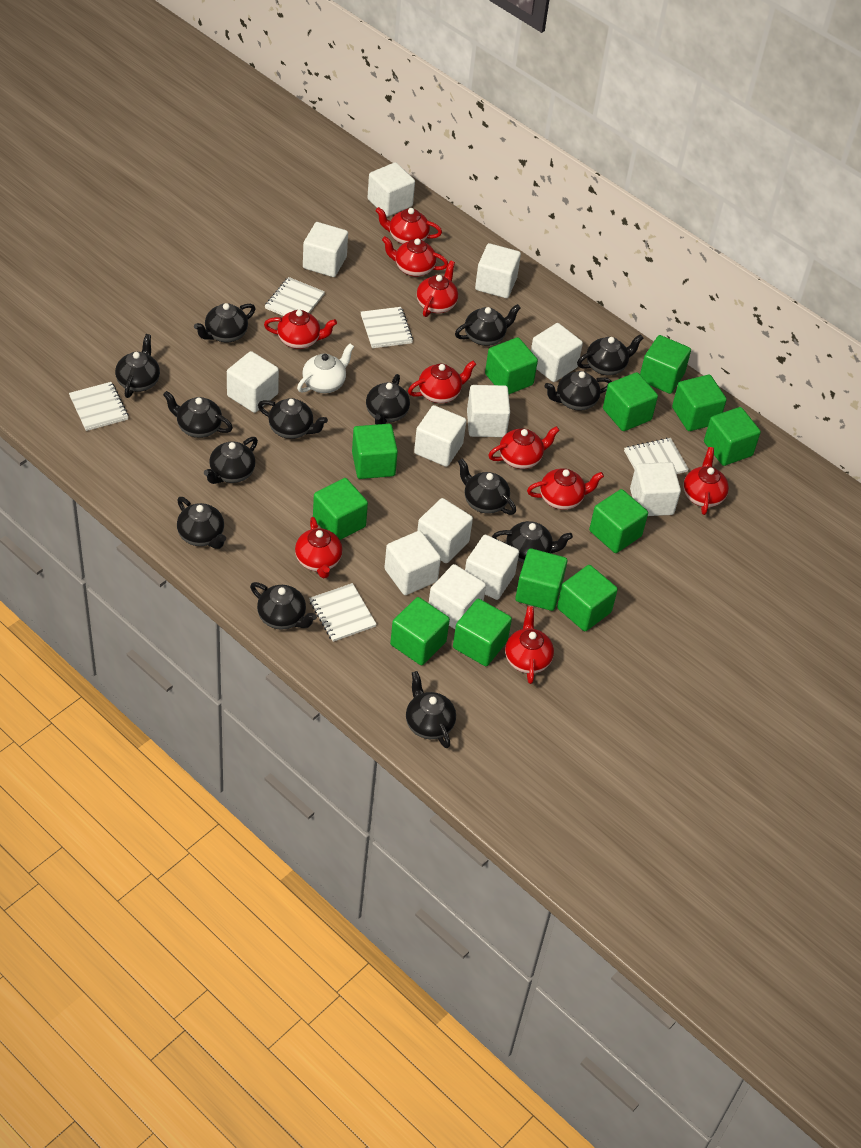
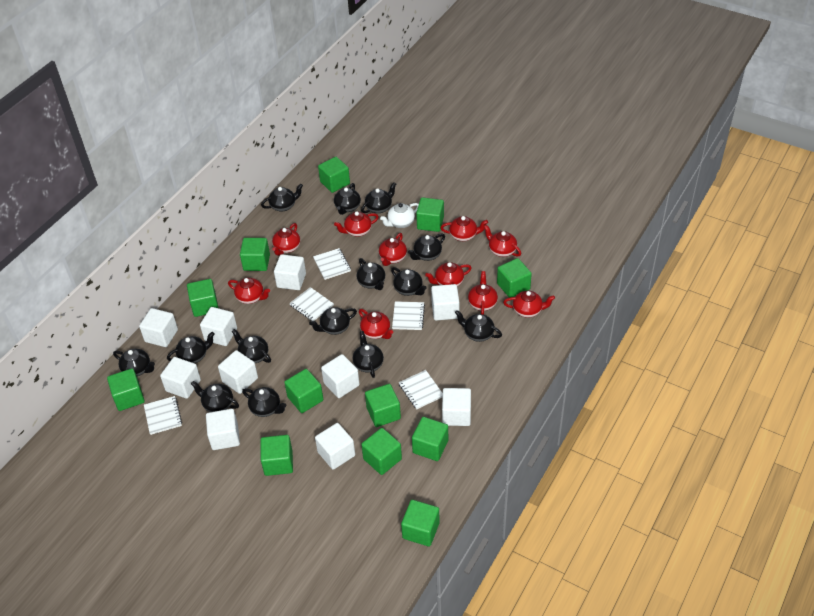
white cube: 12 -> 10

